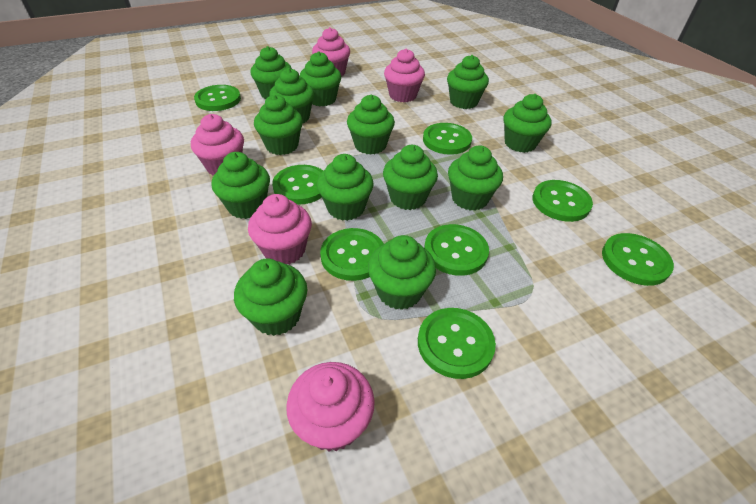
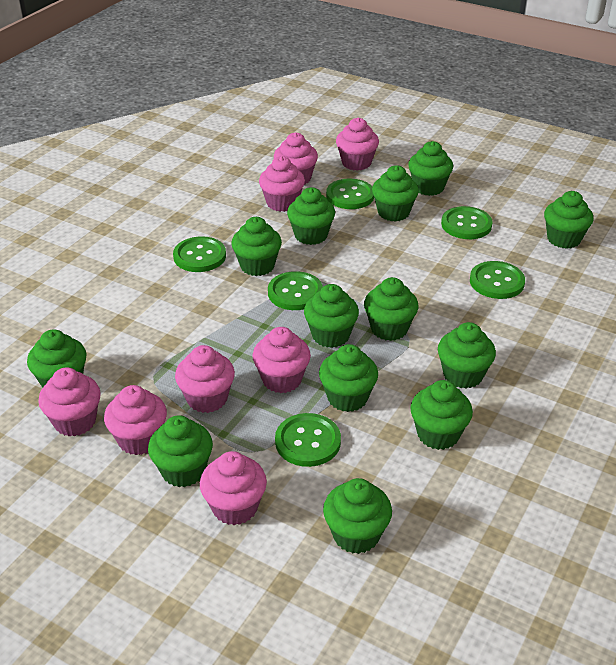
green button: 8 -> 6
pink cupcake: 5 -> 8

